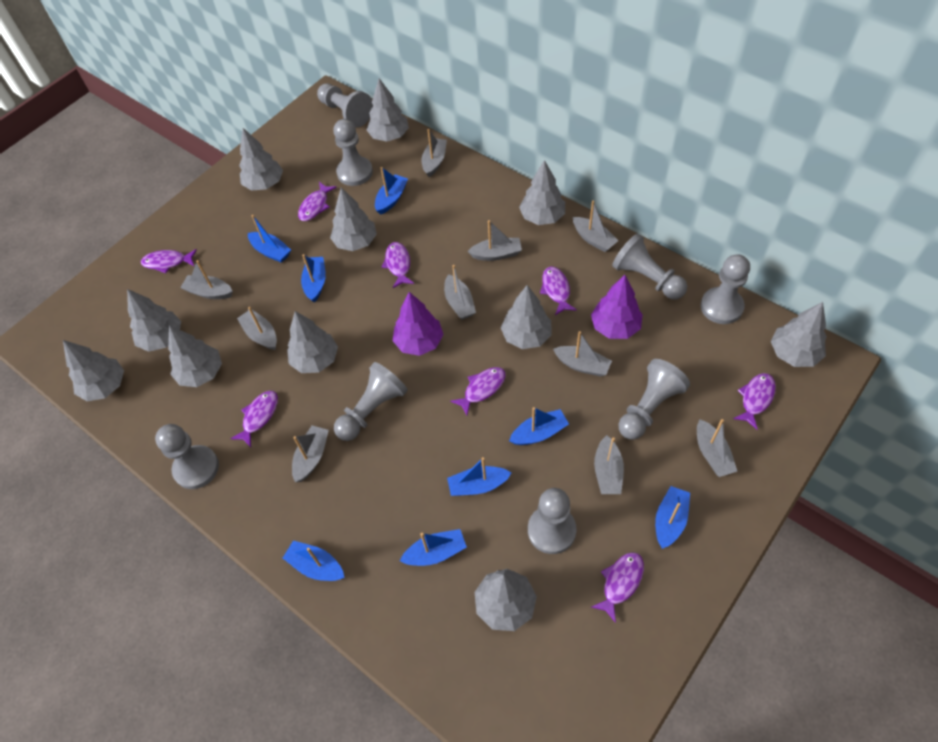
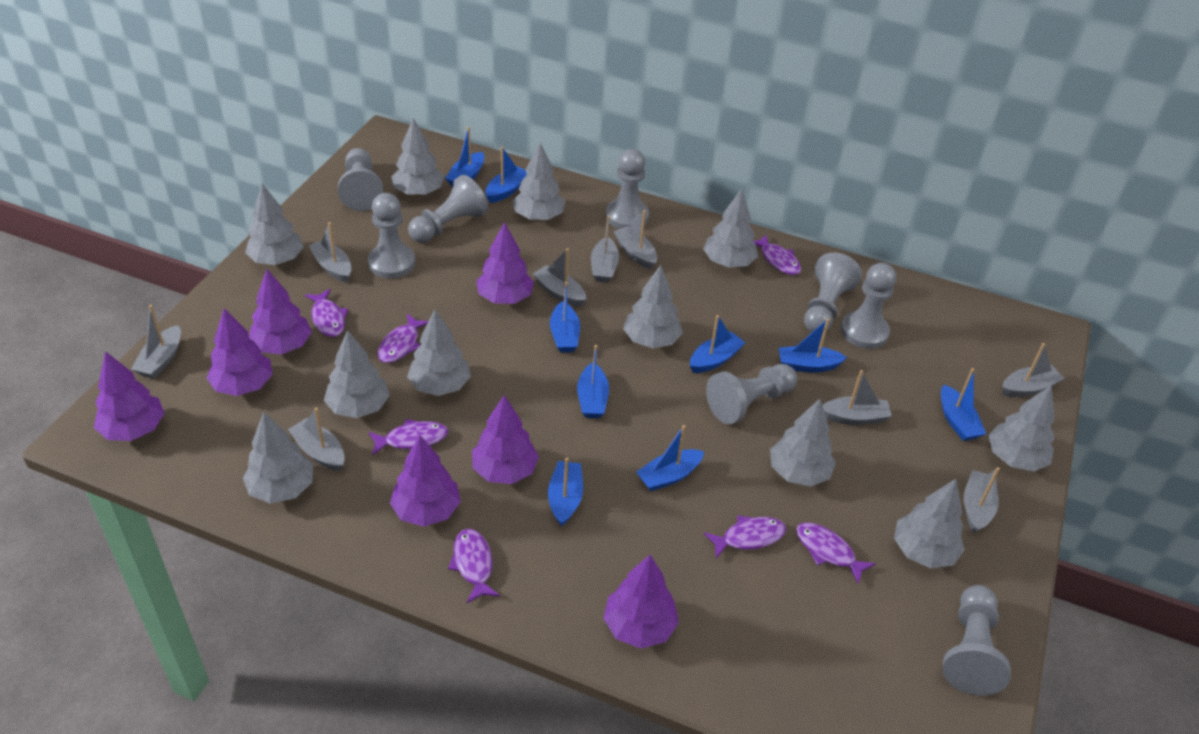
blue boat: 8 -> 9
grey boat: 10 -> 9
purple fish: 8 -> 7
purple tree: 2 -> 7

